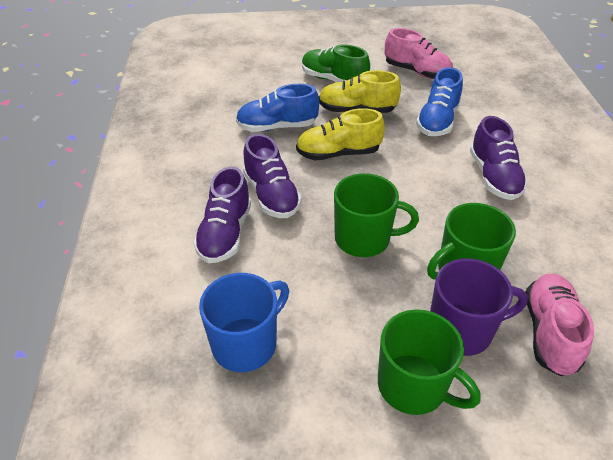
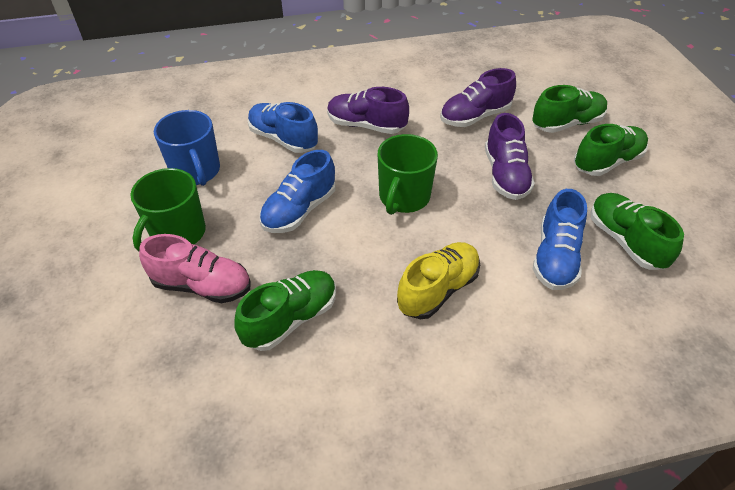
blue shoe: 2 -> 3
green mug: 3 -> 2
green shoe: 1 -> 4
pink shoe: 2 -> 1
purple mug: 1 -> 0
yellow shoe: 2 -> 1

